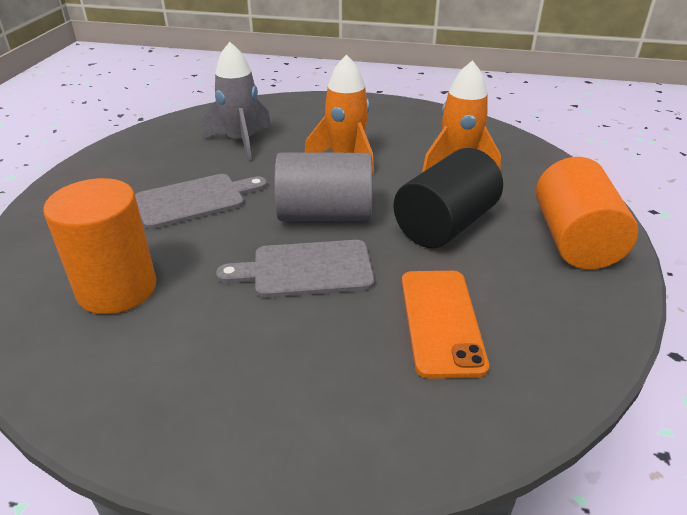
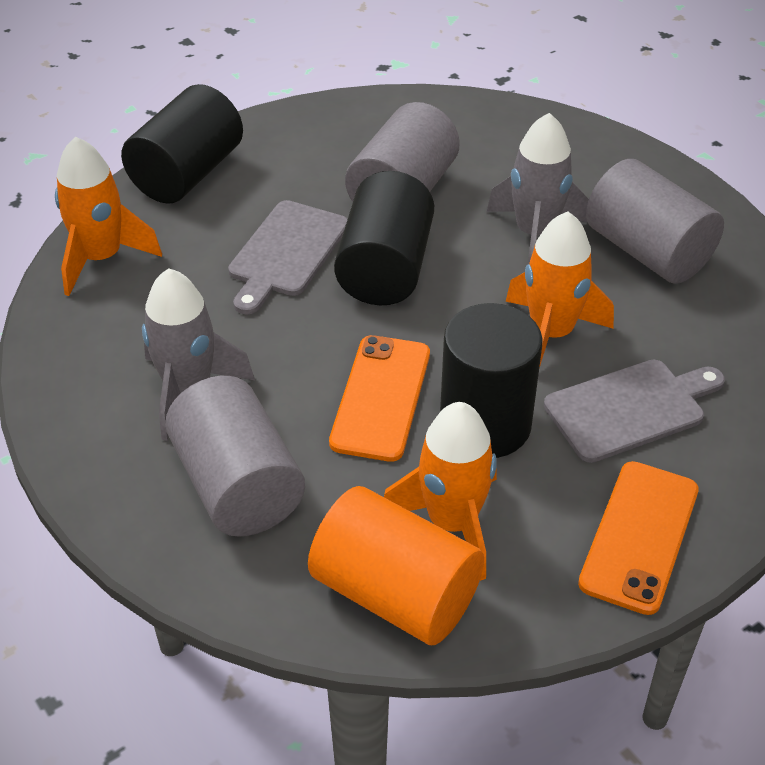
black cylinder: 1 -> 3
grey cylinder: 1 -> 3
grey rocket: 1 -> 2
orange cylinder: 2 -> 1
orange phone: 1 -> 2
orange rocket: 2 -> 3

